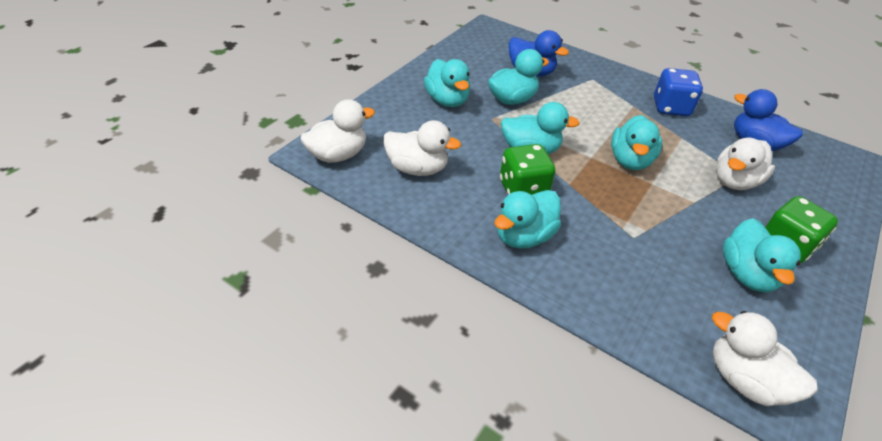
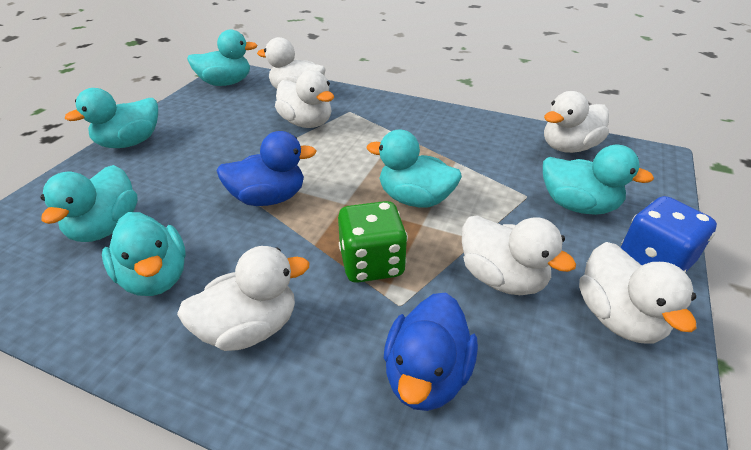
green dice: 2 -> 1
white duck: 4 -> 6

